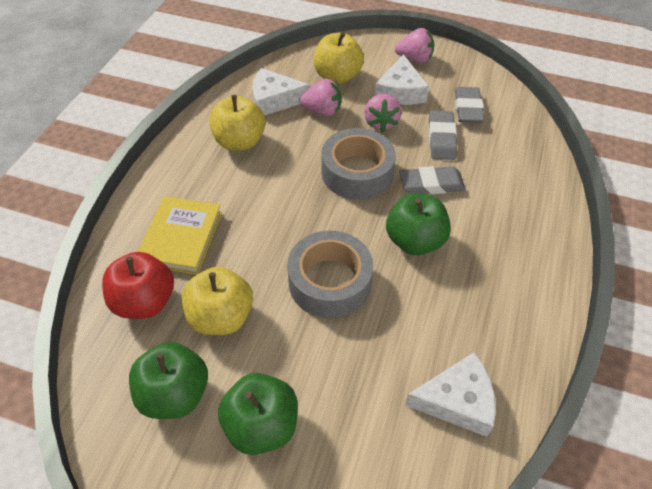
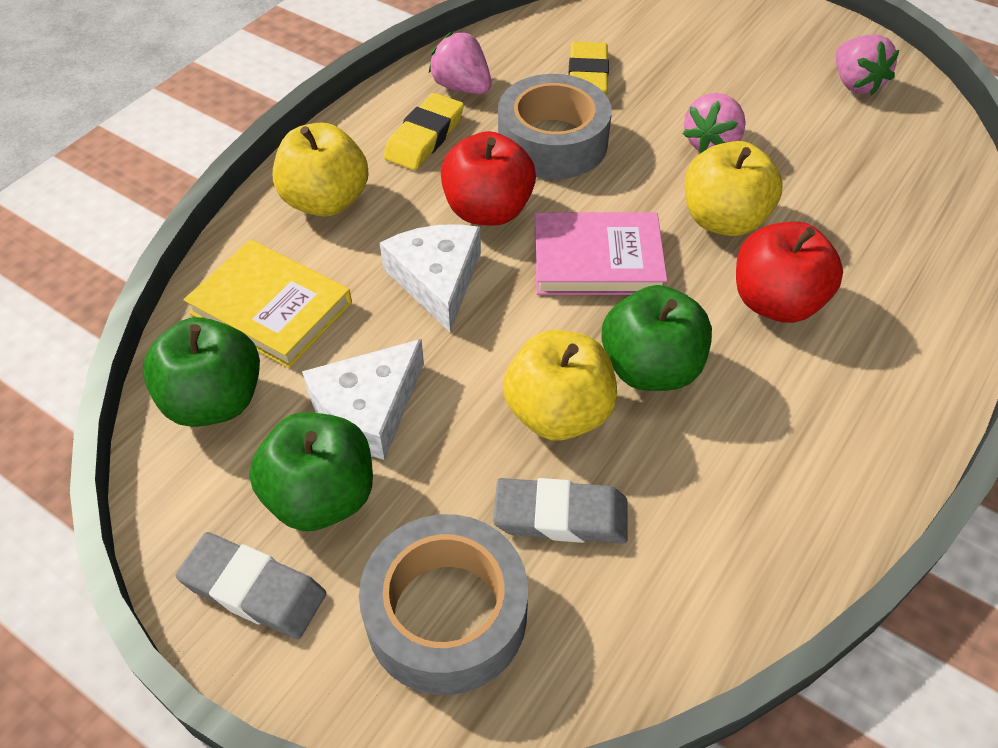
grey eraser: 3 -> 2
pink book: 0 -> 1
red apple: 1 -> 2
white cheese: 3 -> 2
yellow eraser: 0 -> 2

